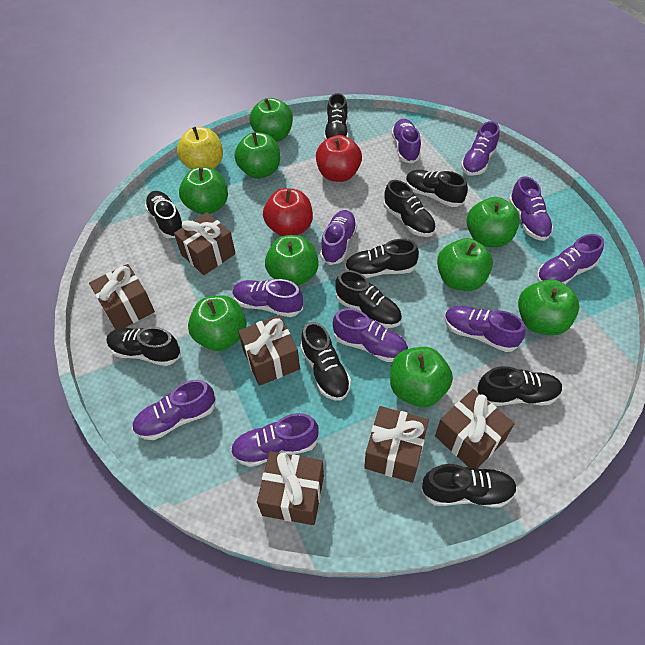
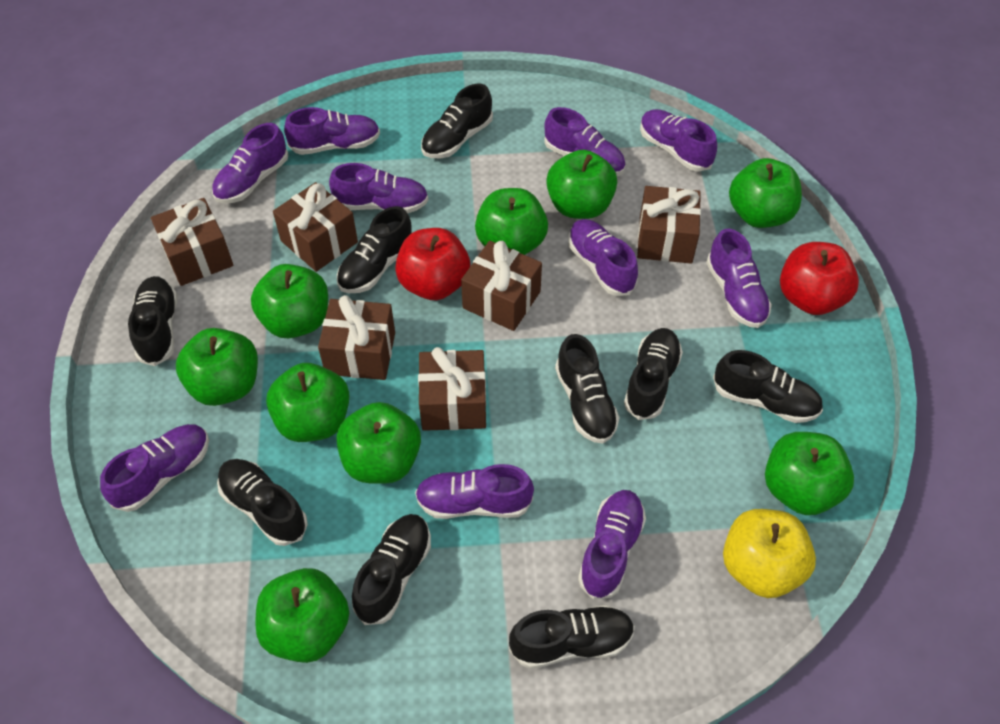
black shoe: 10 -> 9

